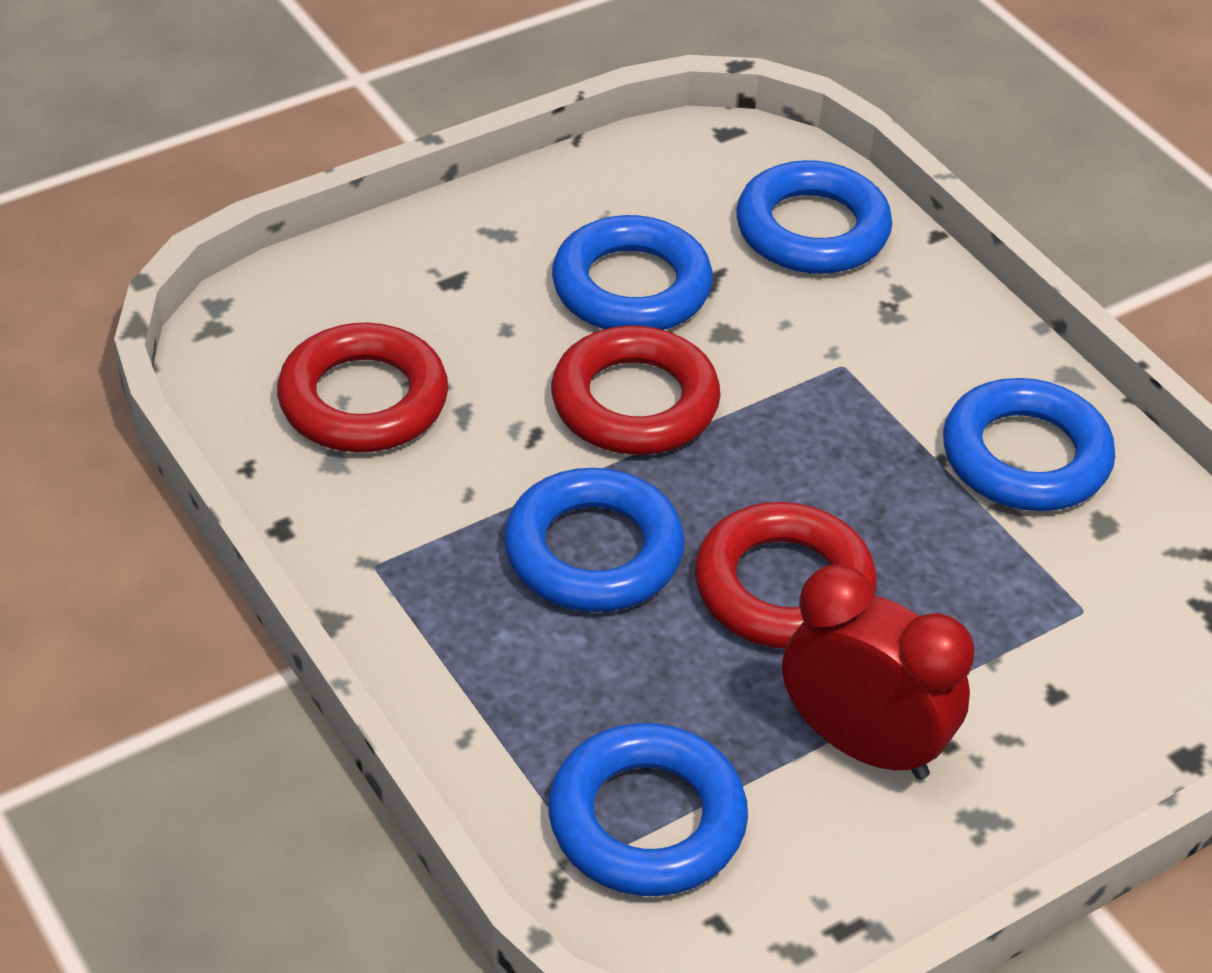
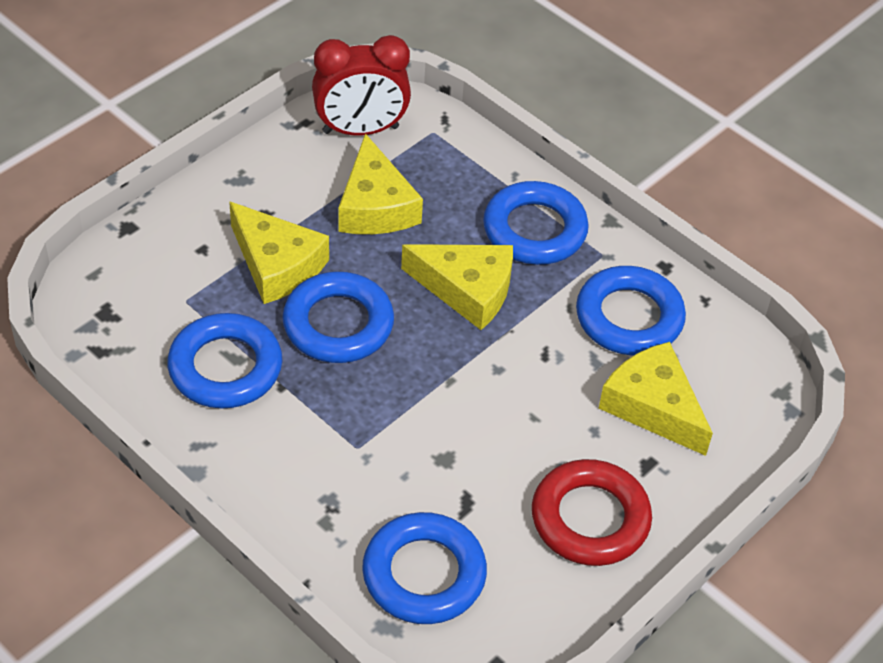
red ring: 3 -> 1
yellow cheese: 0 -> 4

